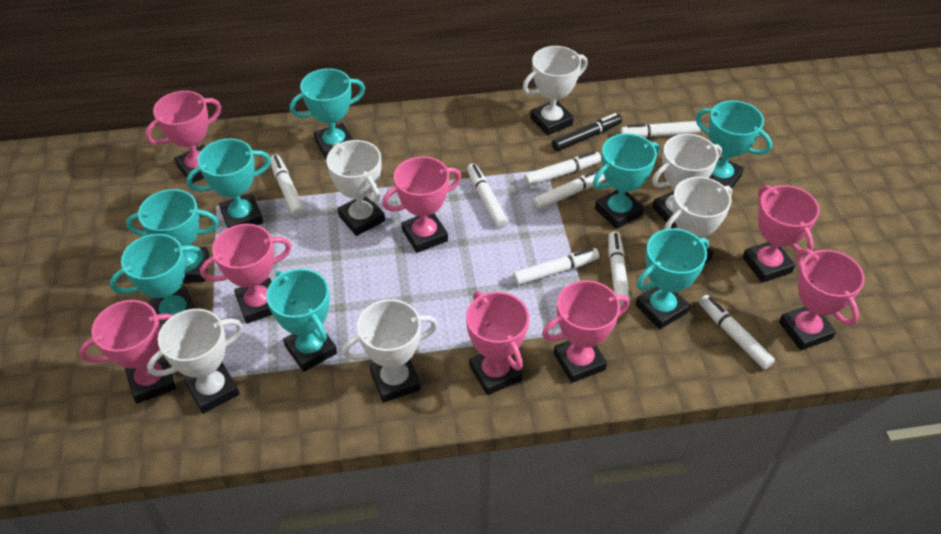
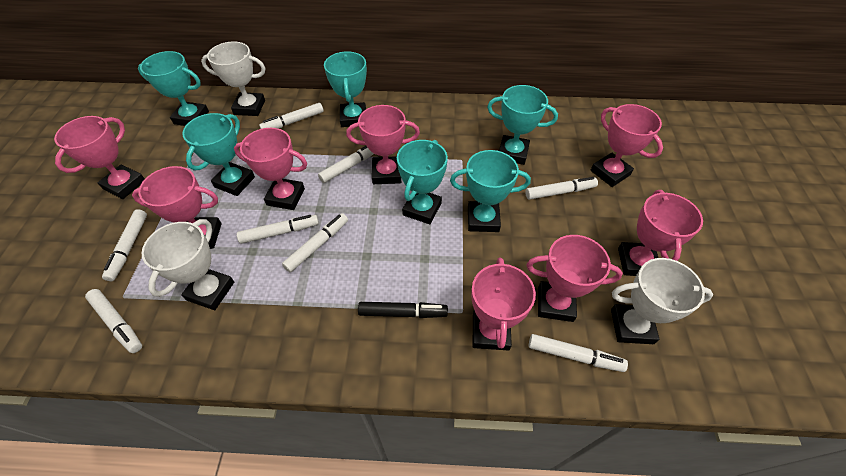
turquoise trophy: 8 -> 6
white trophy: 6 -> 3

